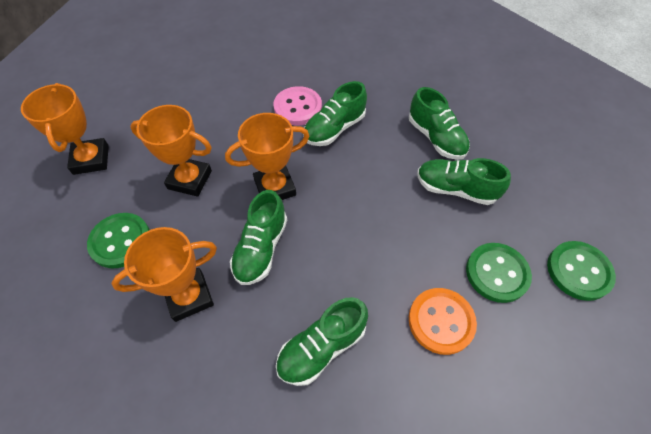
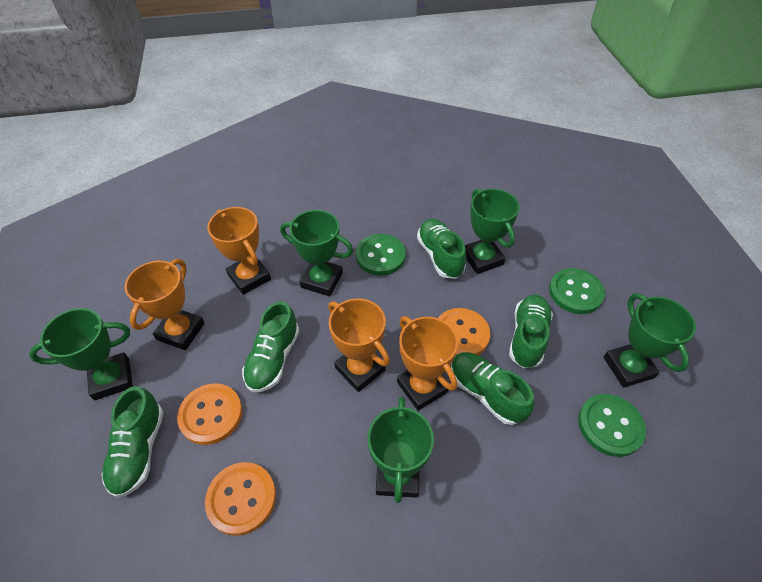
green trophy: 0 -> 5
orange button: 1 -> 3
pink button: 1 -> 0

